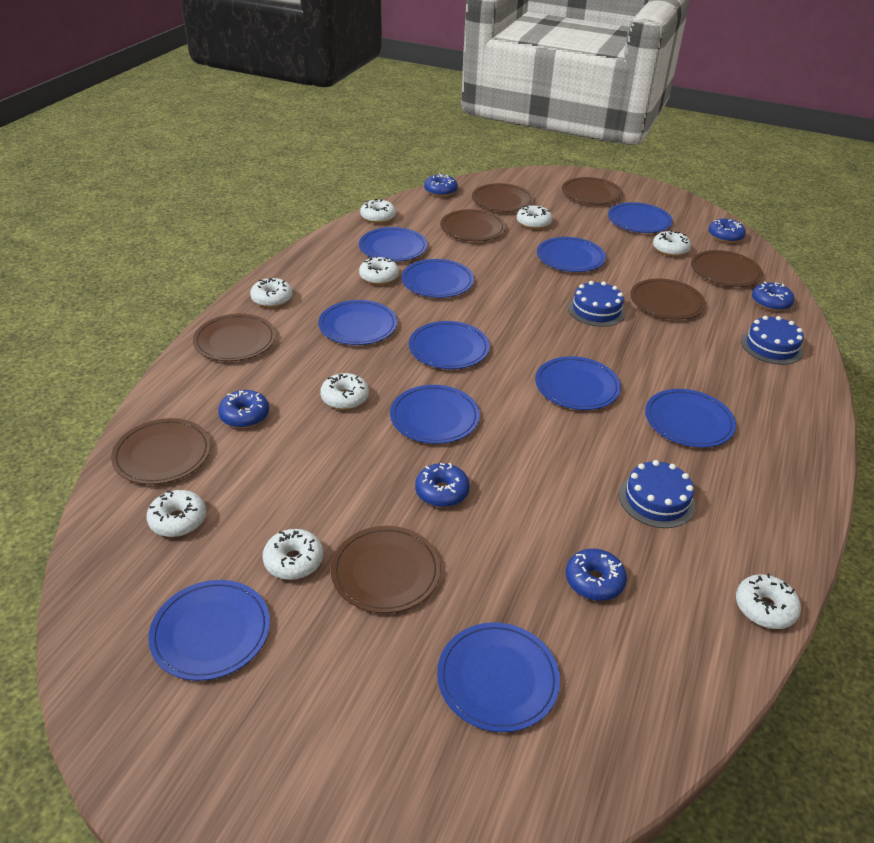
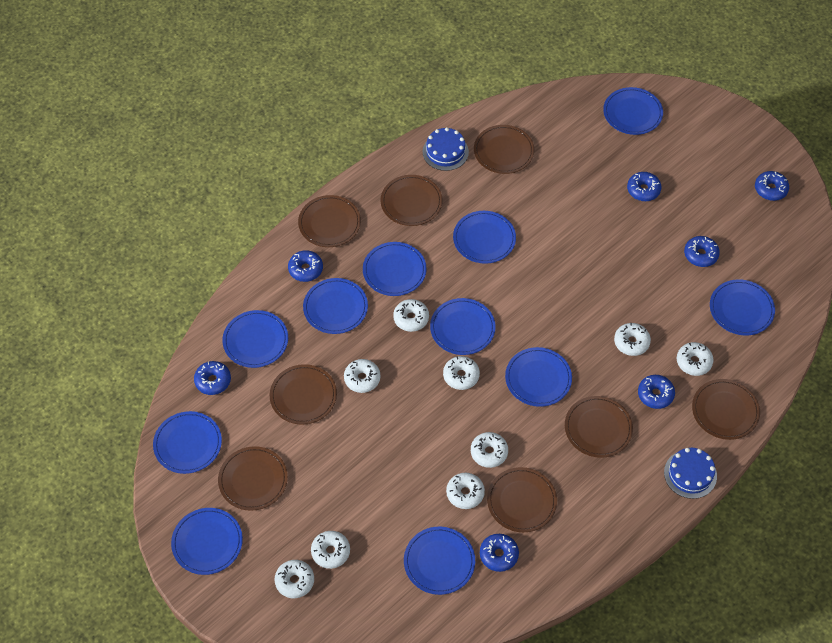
blue cake: 3 -> 2
blue donut: 6 -> 7

